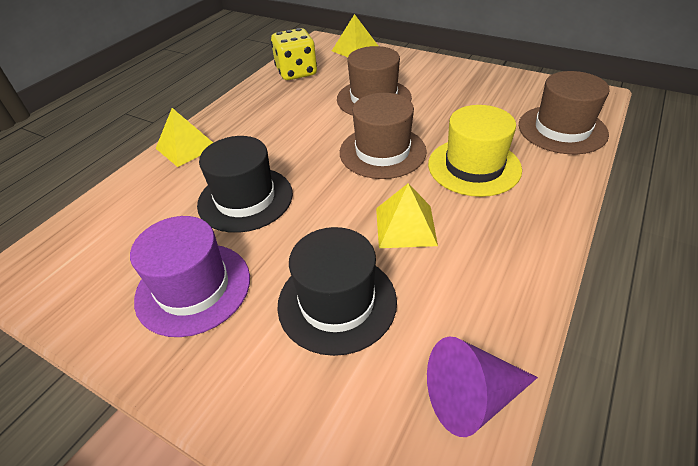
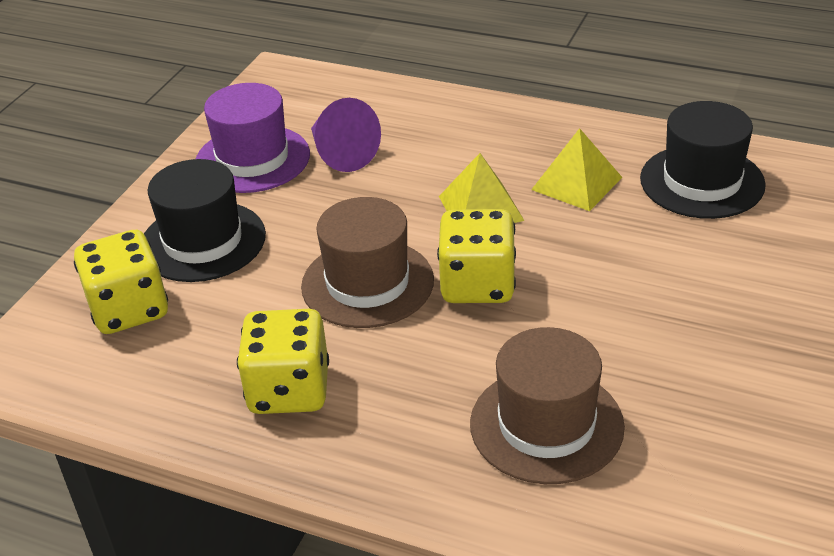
brown hat: 3 -> 2
yellow dice: 1 -> 3
yellow hat: 1 -> 0
yellow pyramid: 3 -> 2

